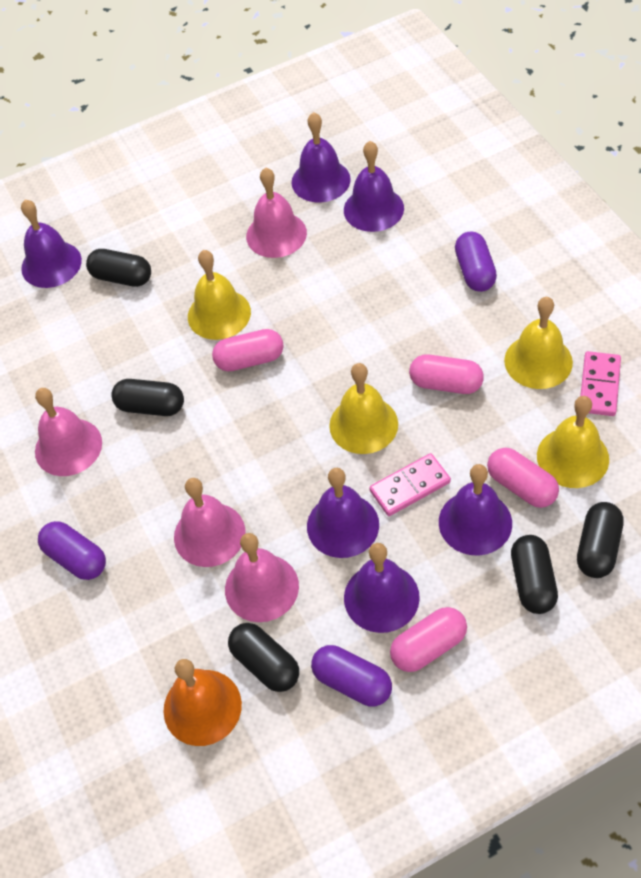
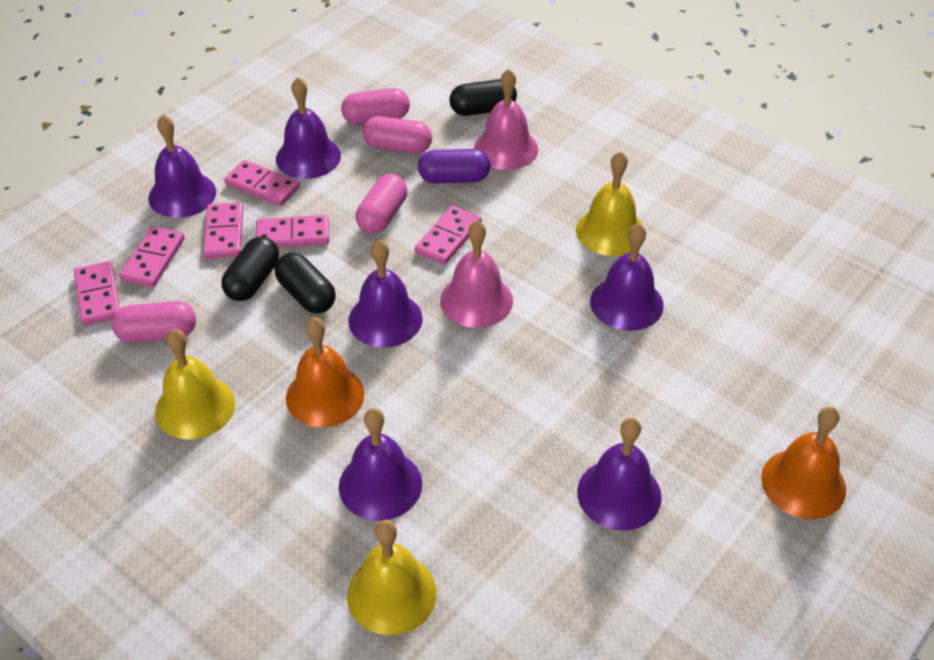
black capsule: 5 -> 3
orange bell: 1 -> 2
pink bell: 4 -> 2
pink domino: 2 -> 6
purple capsule: 3 -> 1
yellow bell: 4 -> 3

